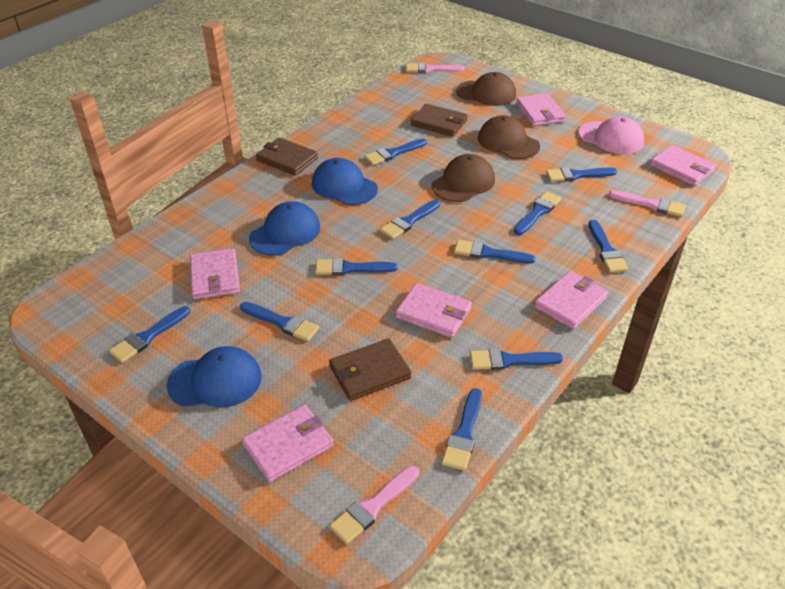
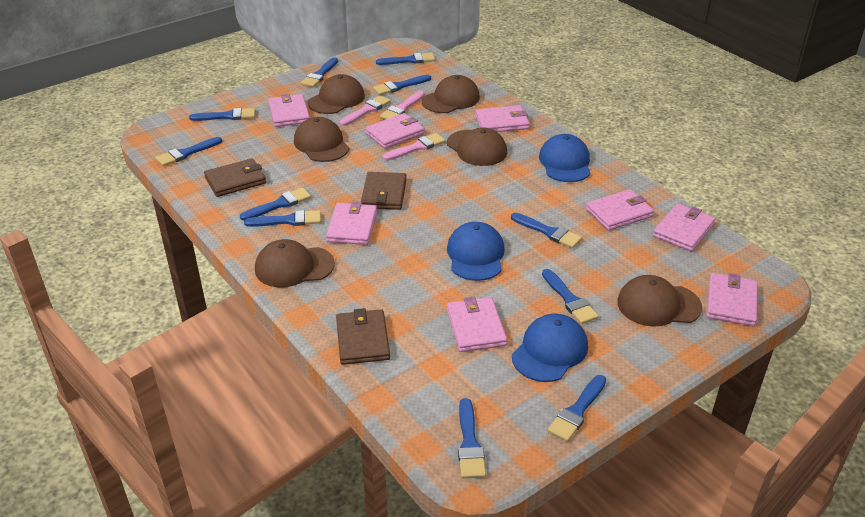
brown cap: 3 -> 6
pink cap: 1 -> 0
pink wallet: 6 -> 8

